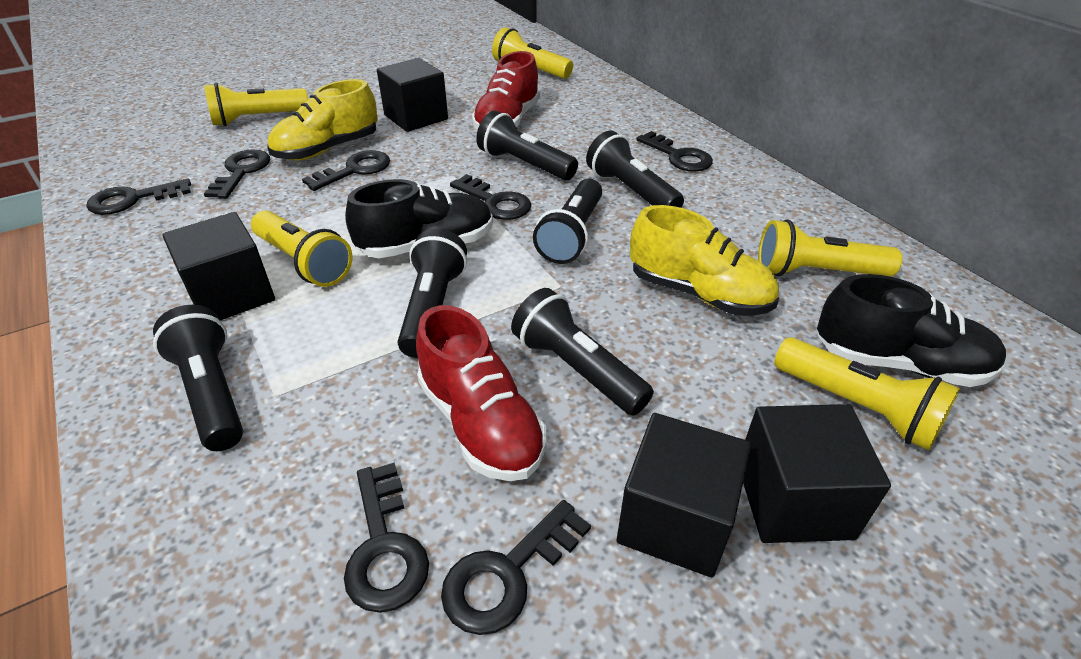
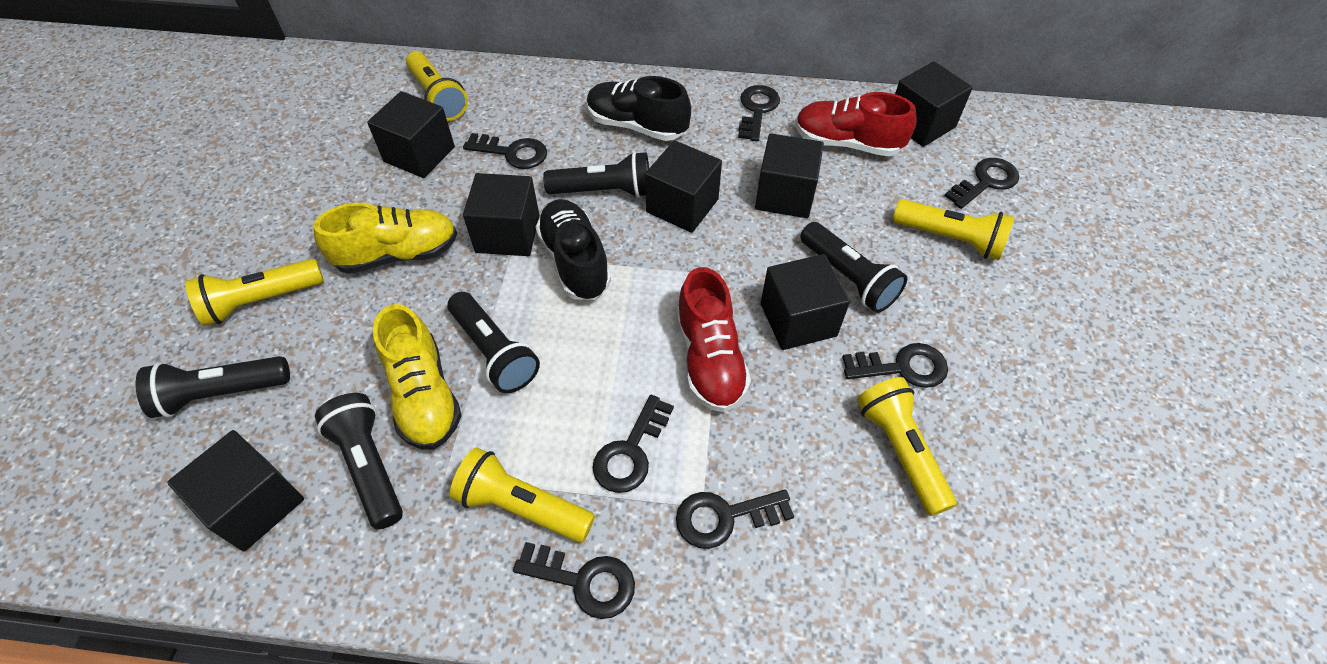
black cube: 4 -> 7
black flashlight: 6 -> 5

